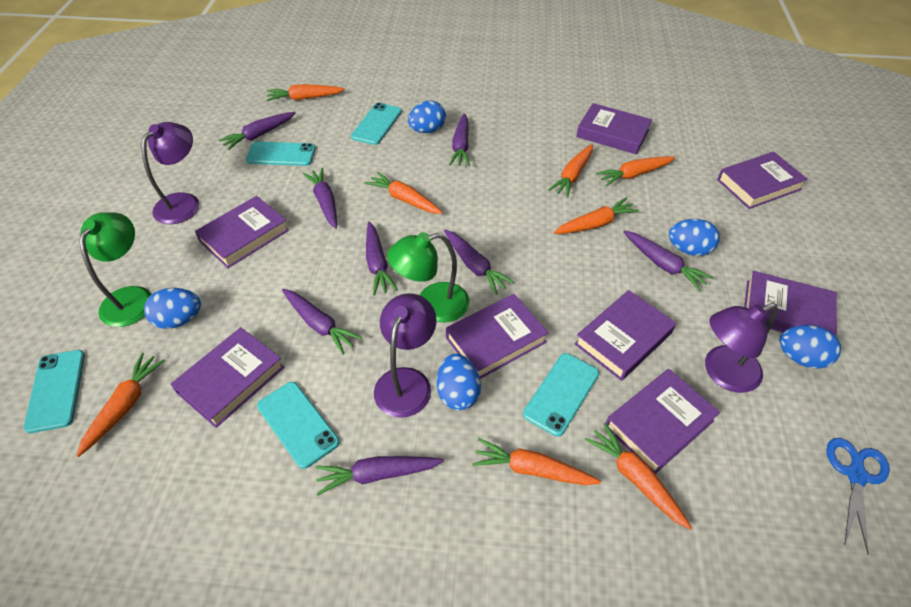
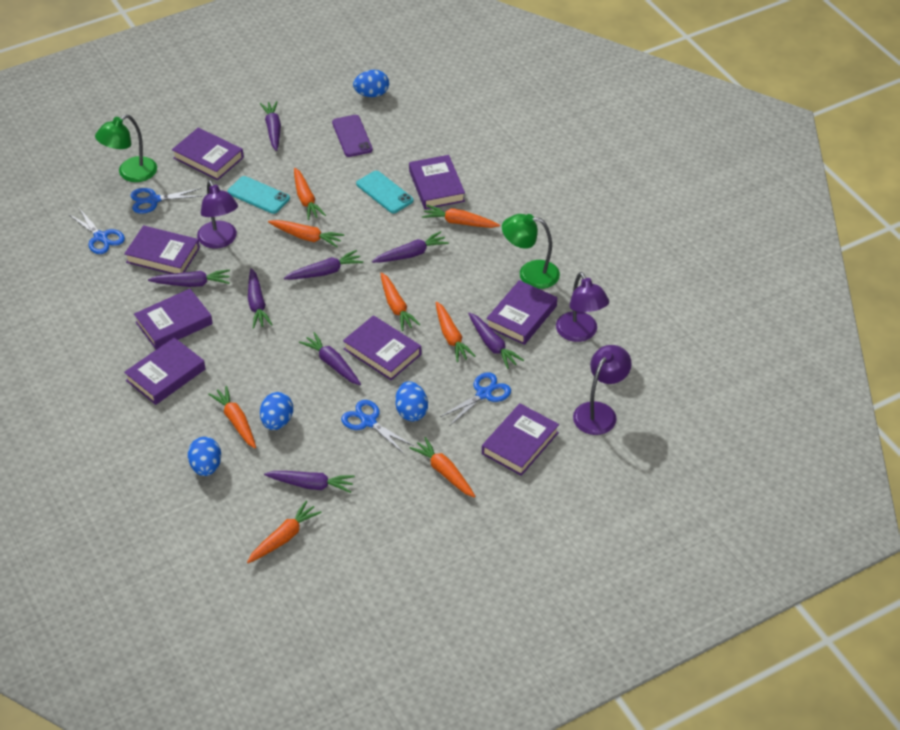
blue egg: 5 -> 4
blue scissors: 1 -> 4
purple phone: 0 -> 1
turquoise phone: 5 -> 2

